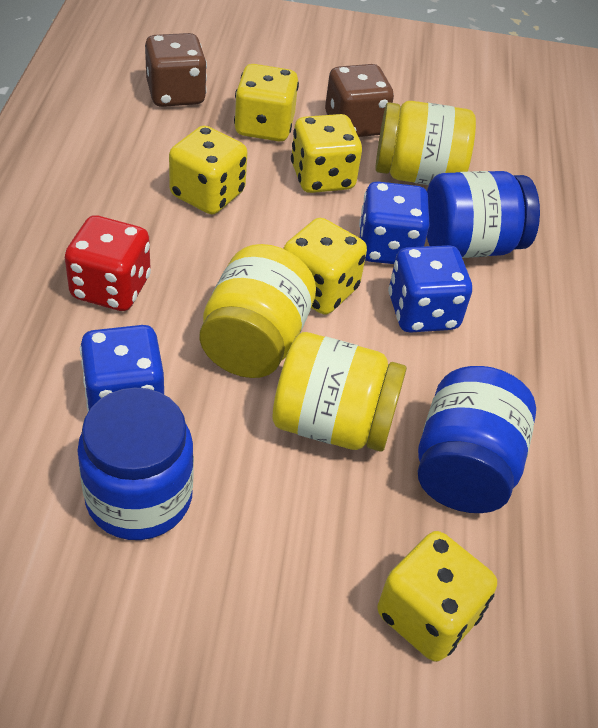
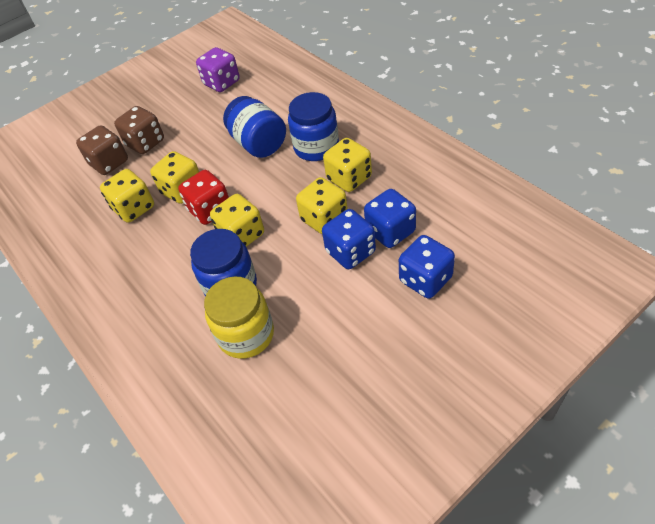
purple dice: 0 -> 1
yellow jar: 3 -> 1

